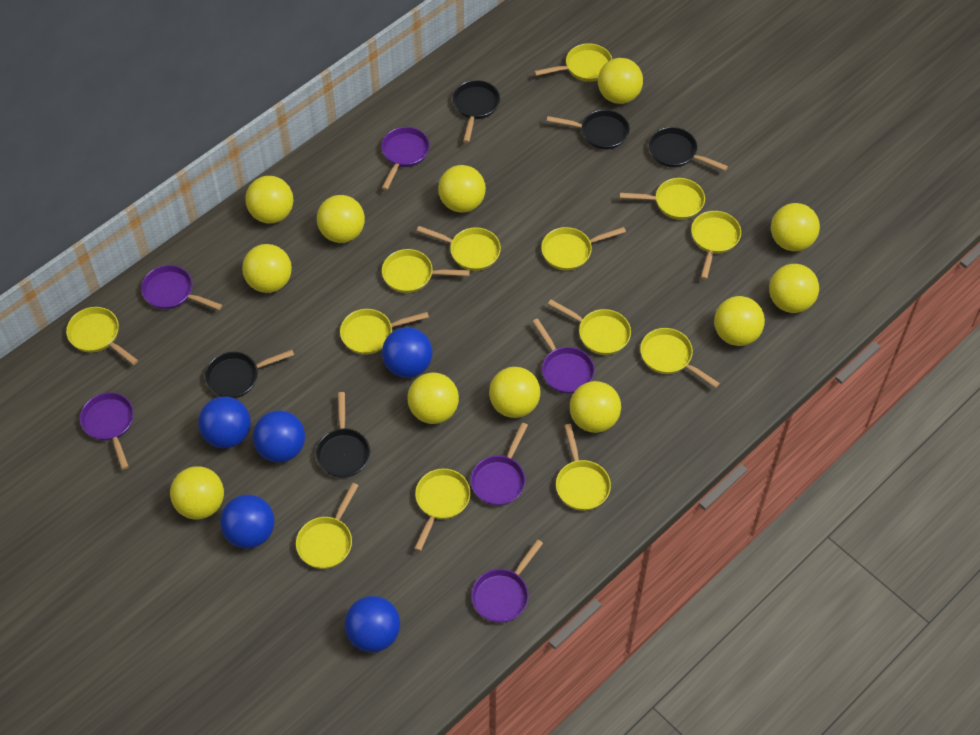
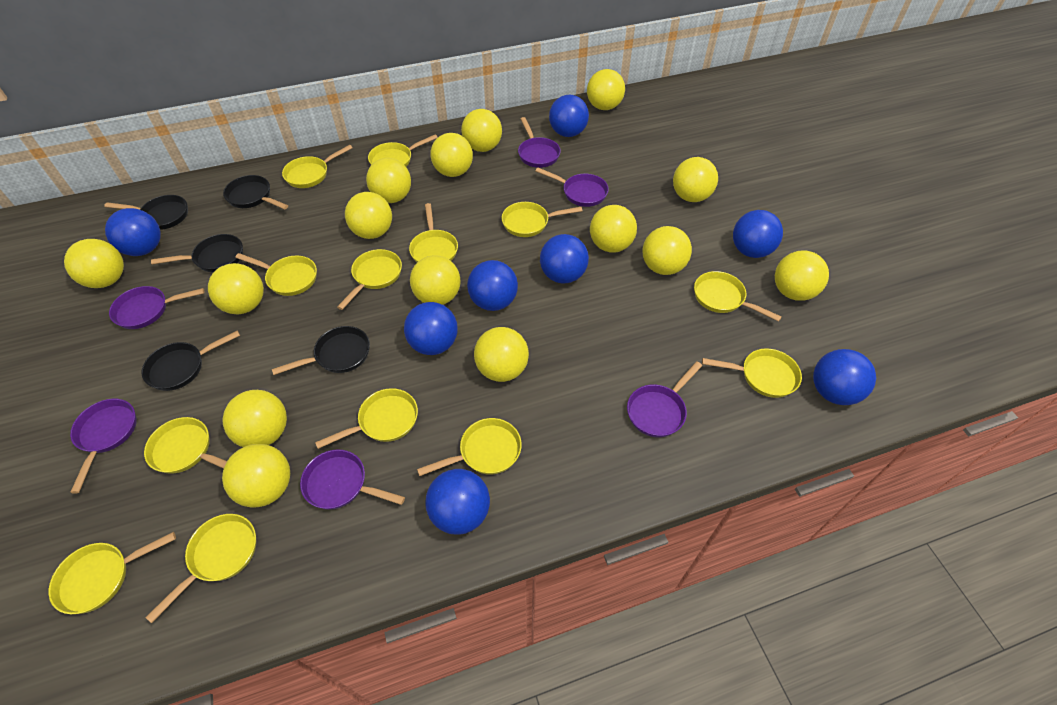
blue ball: 5 -> 8
yellow ball: 12 -> 15

